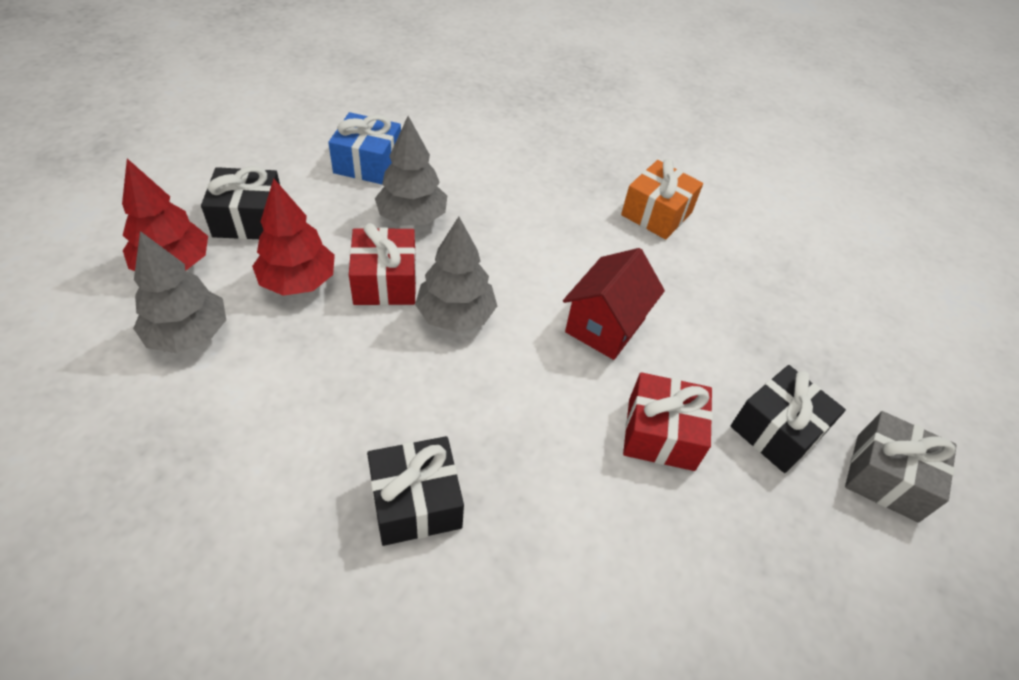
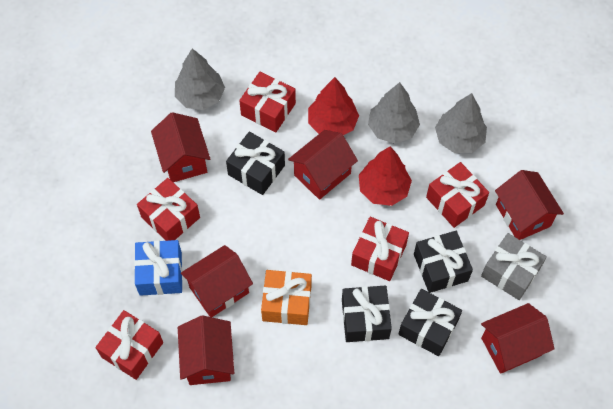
black gift: 3 -> 4
red gift: 2 -> 5
red house: 1 -> 6

